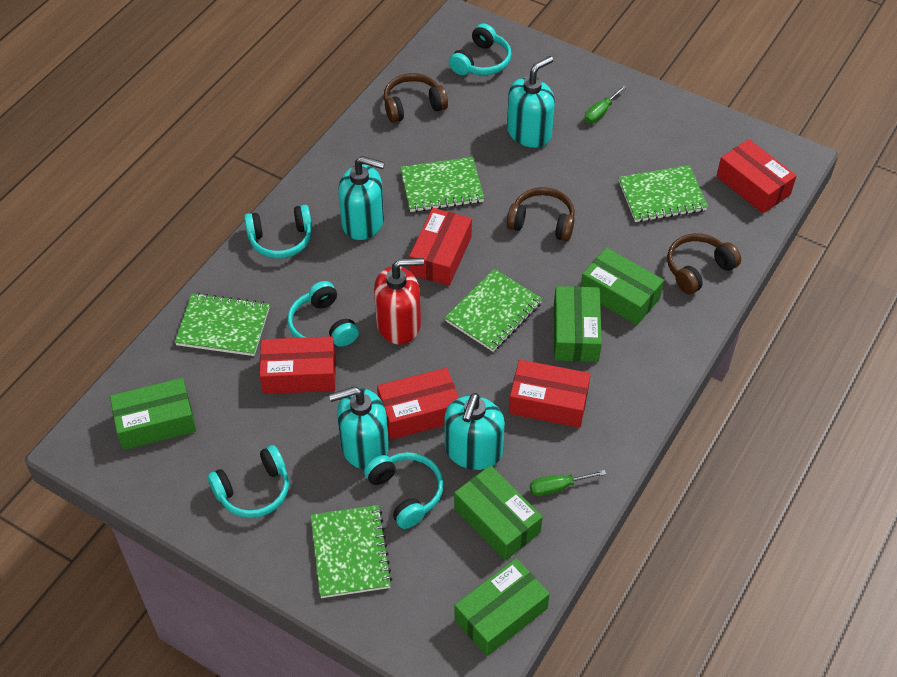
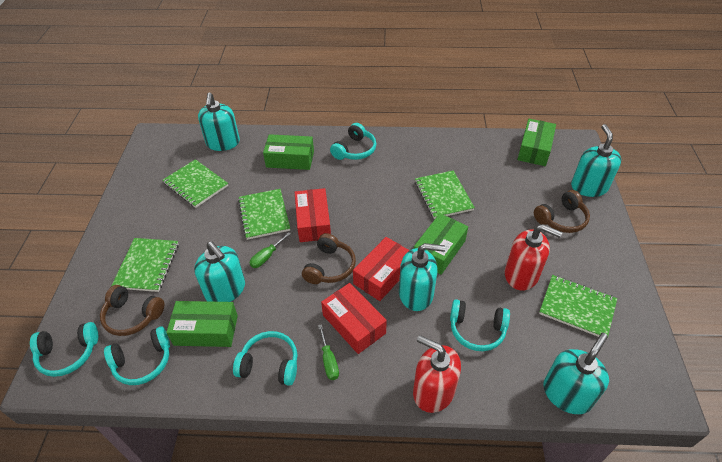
green box: 5 -> 4
red box: 5 -> 3
red soap dispenser: 1 -> 2
turquoise soap dispenser: 4 -> 5

